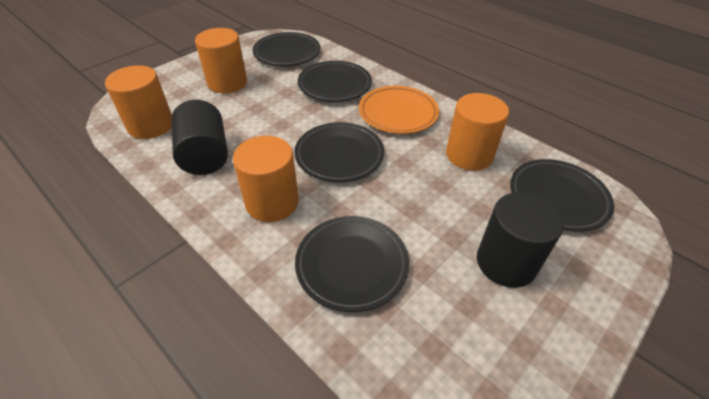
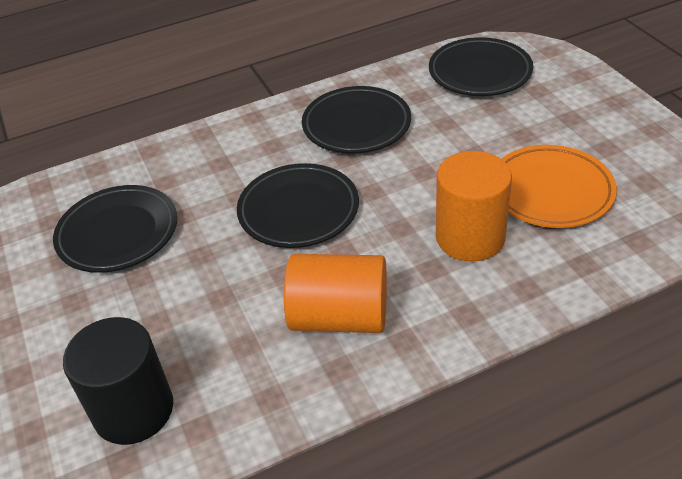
black cylinder: 2 -> 1
black plate: 5 -> 4
orange cylinder: 4 -> 2

